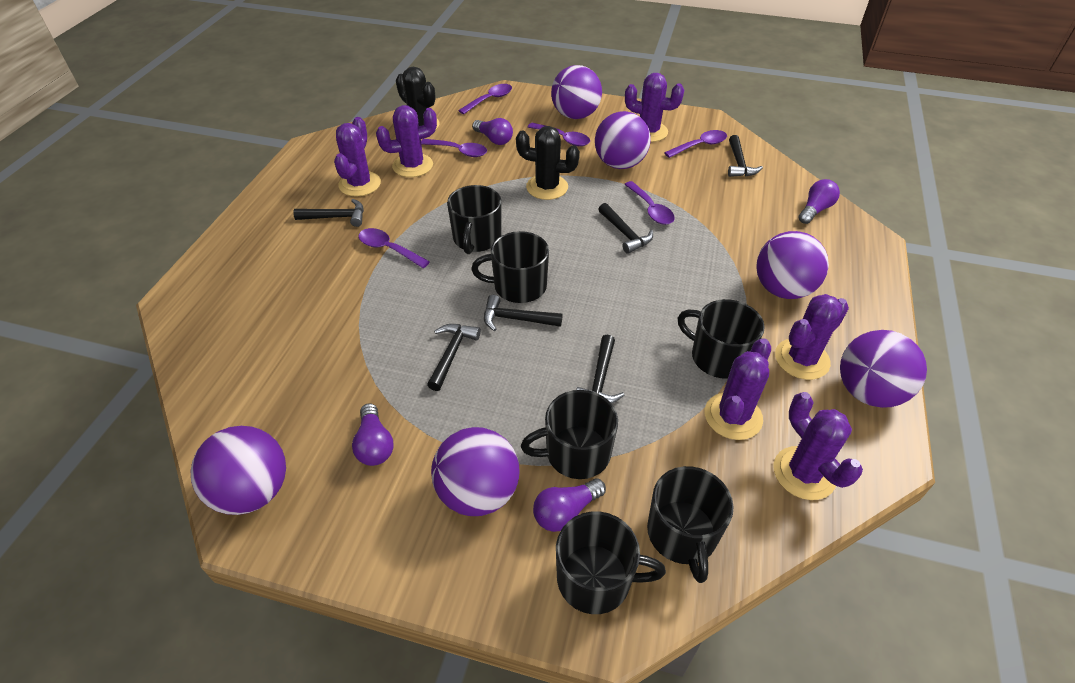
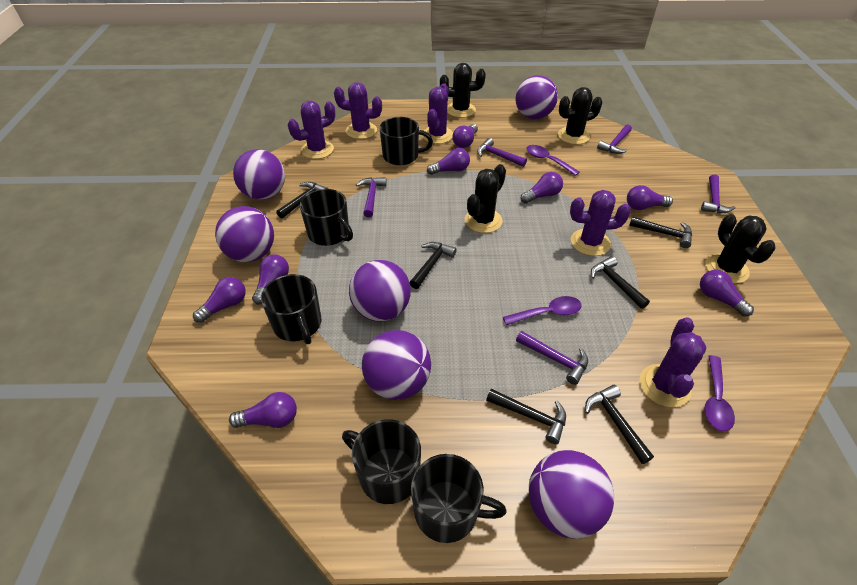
black cactus: 2 -> 4
black mug: 6 -> 5
purple cactus: 6 -> 5
purple hammer: 0 -> 5
purple light bulb: 4 -> 8
purple spoon: 6 -> 3

